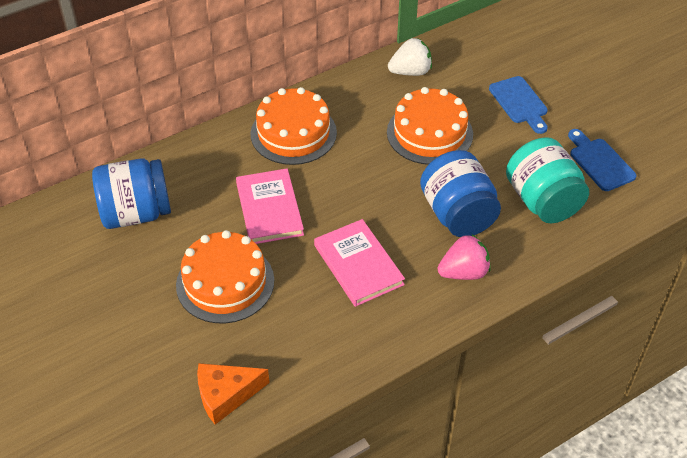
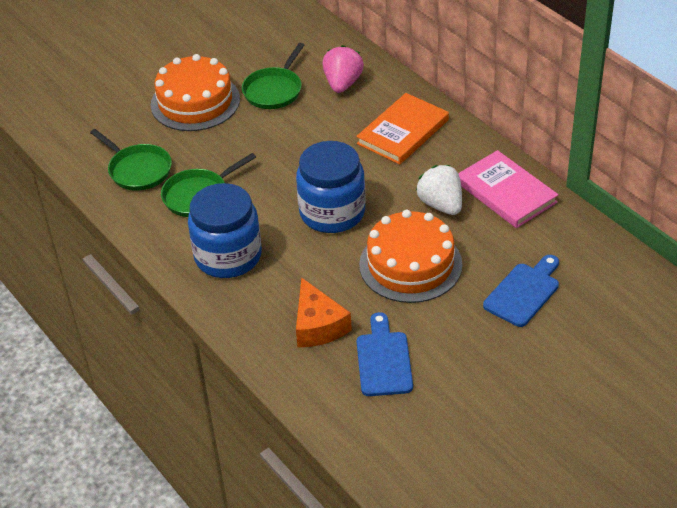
green pan: 0 -> 3
orange book: 0 -> 1
orange cake: 3 -> 2
pink book: 2 -> 1
turquoise jar: 1 -> 0

